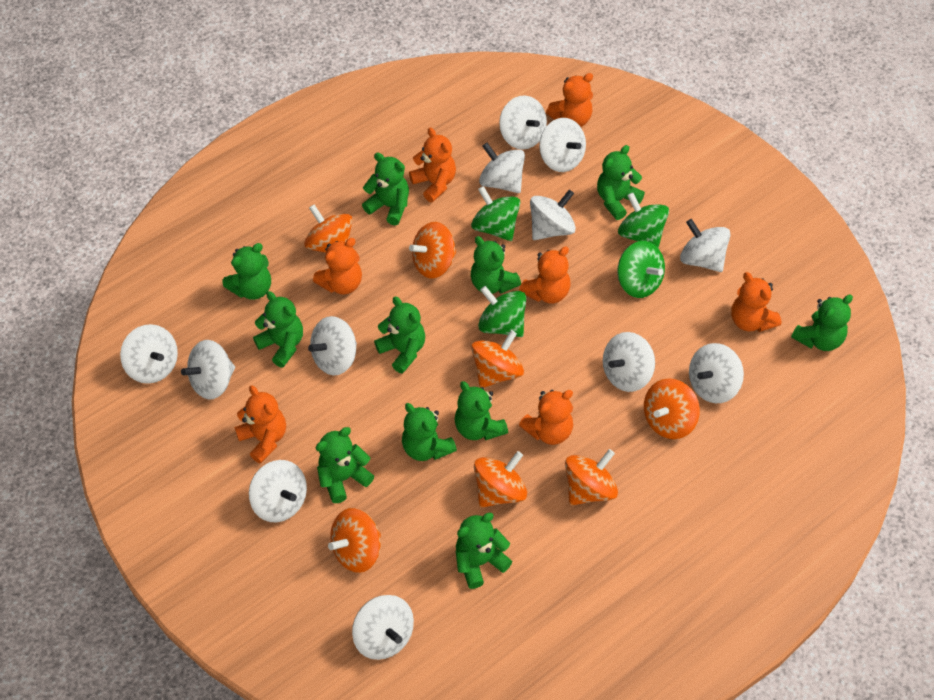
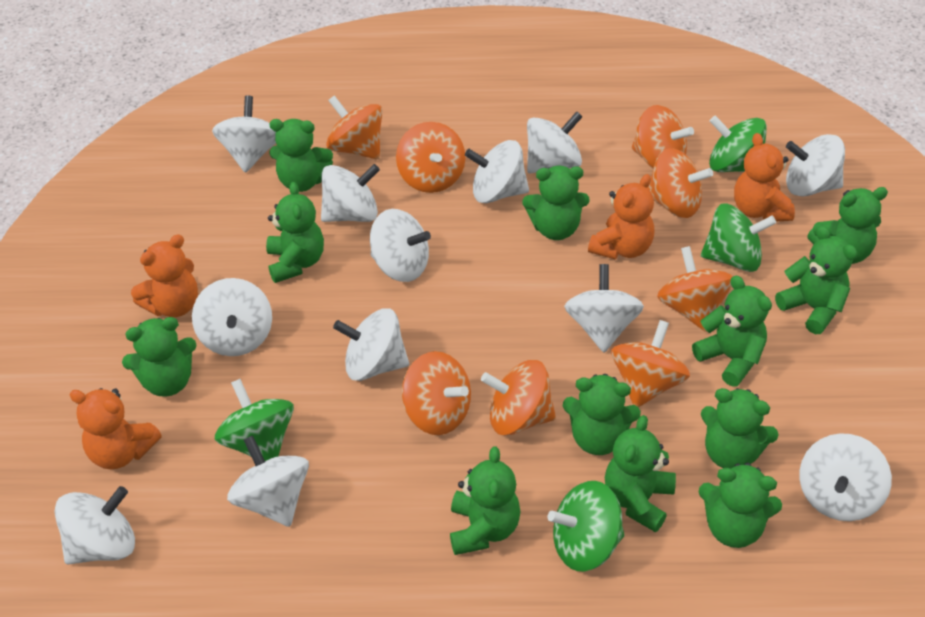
green teddy bear: 11 -> 12
orange spinning top: 7 -> 8
orange teddy bear: 7 -> 4

